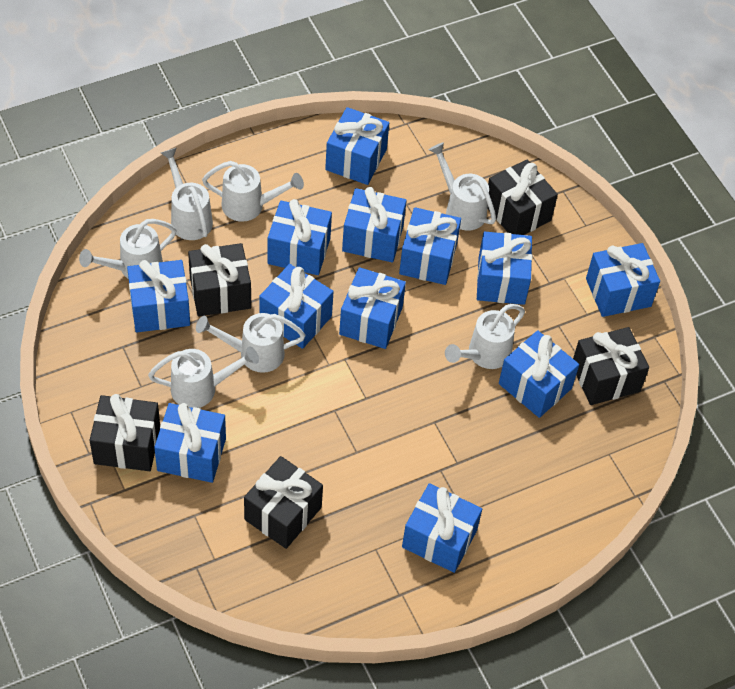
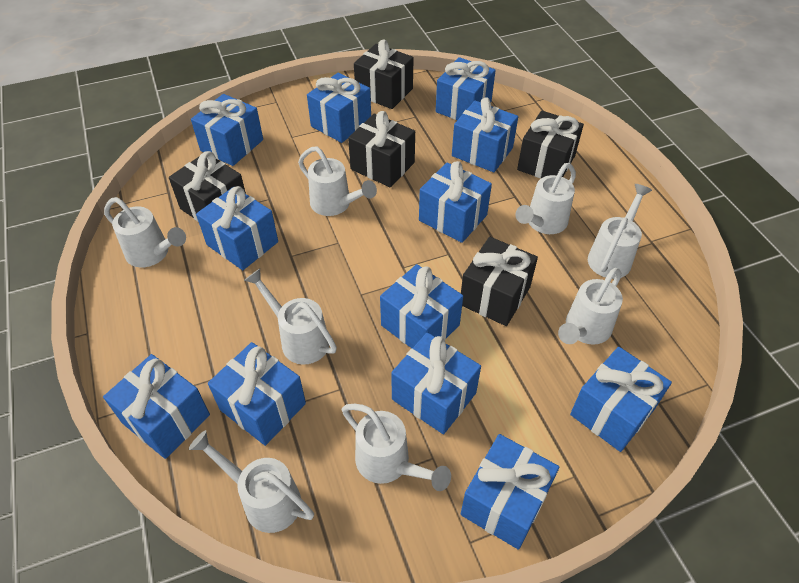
white watering can: 7 -> 8

